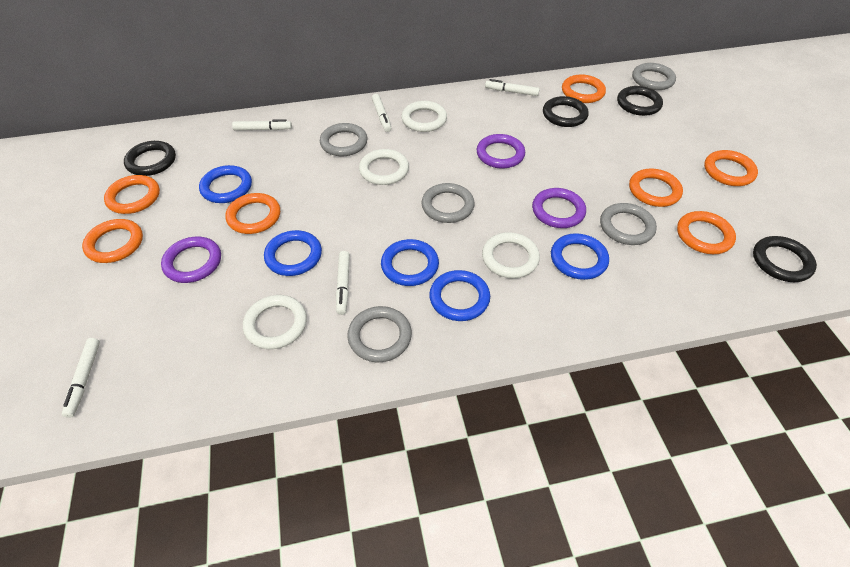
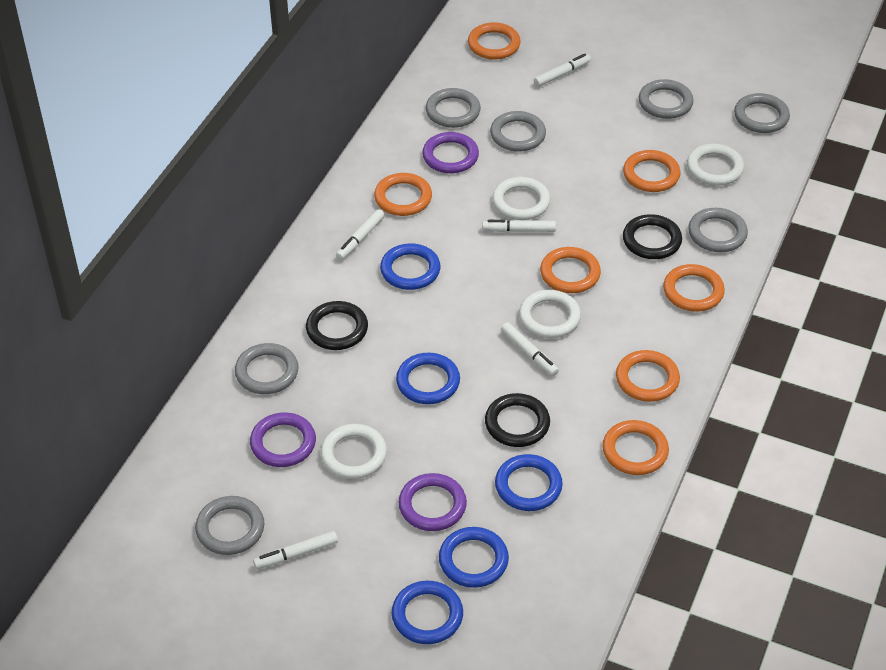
black ring: 4 -> 3
grey ring: 5 -> 7

